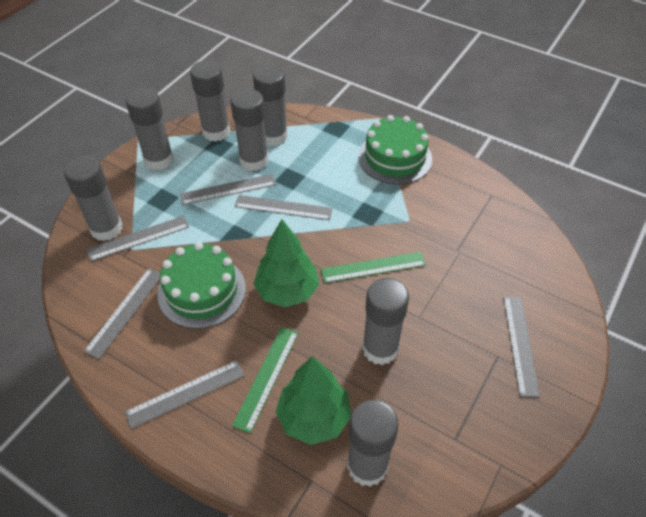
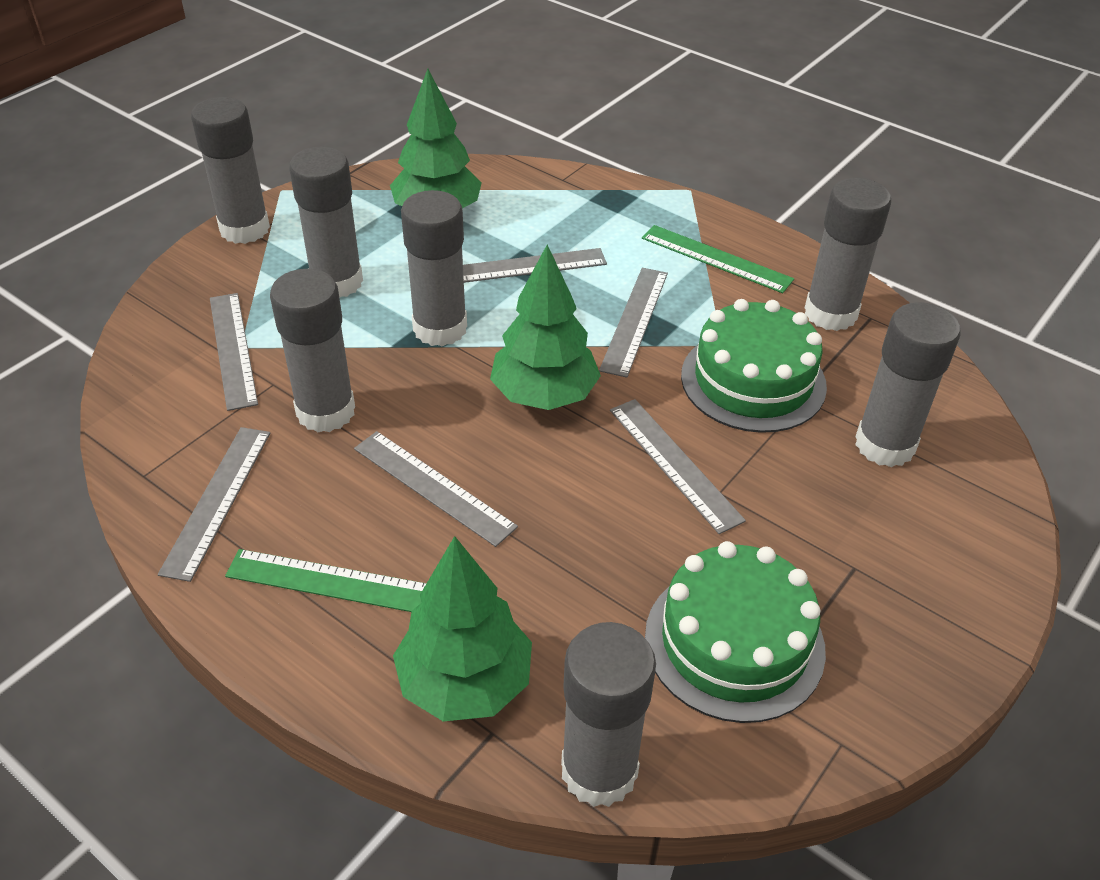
green tree: 2 -> 3

